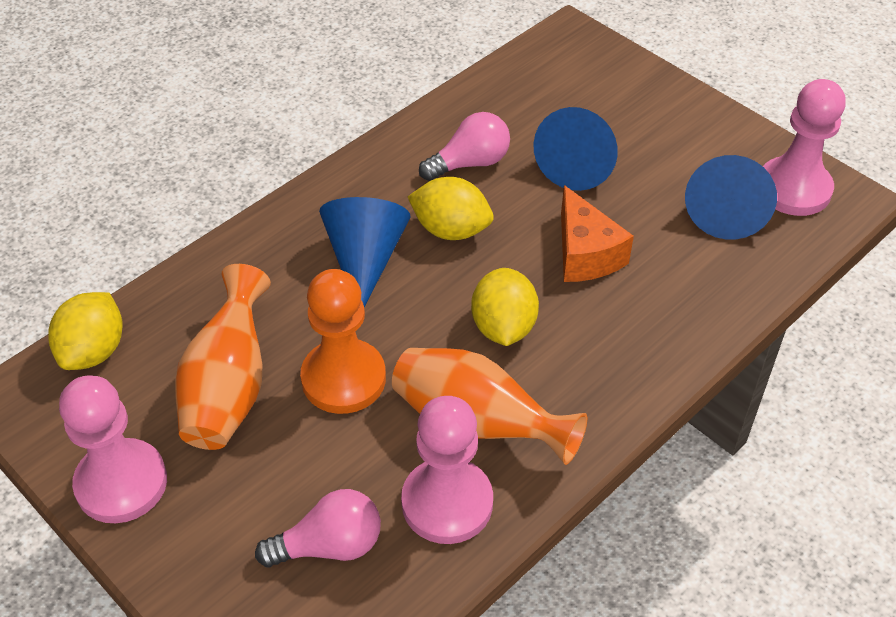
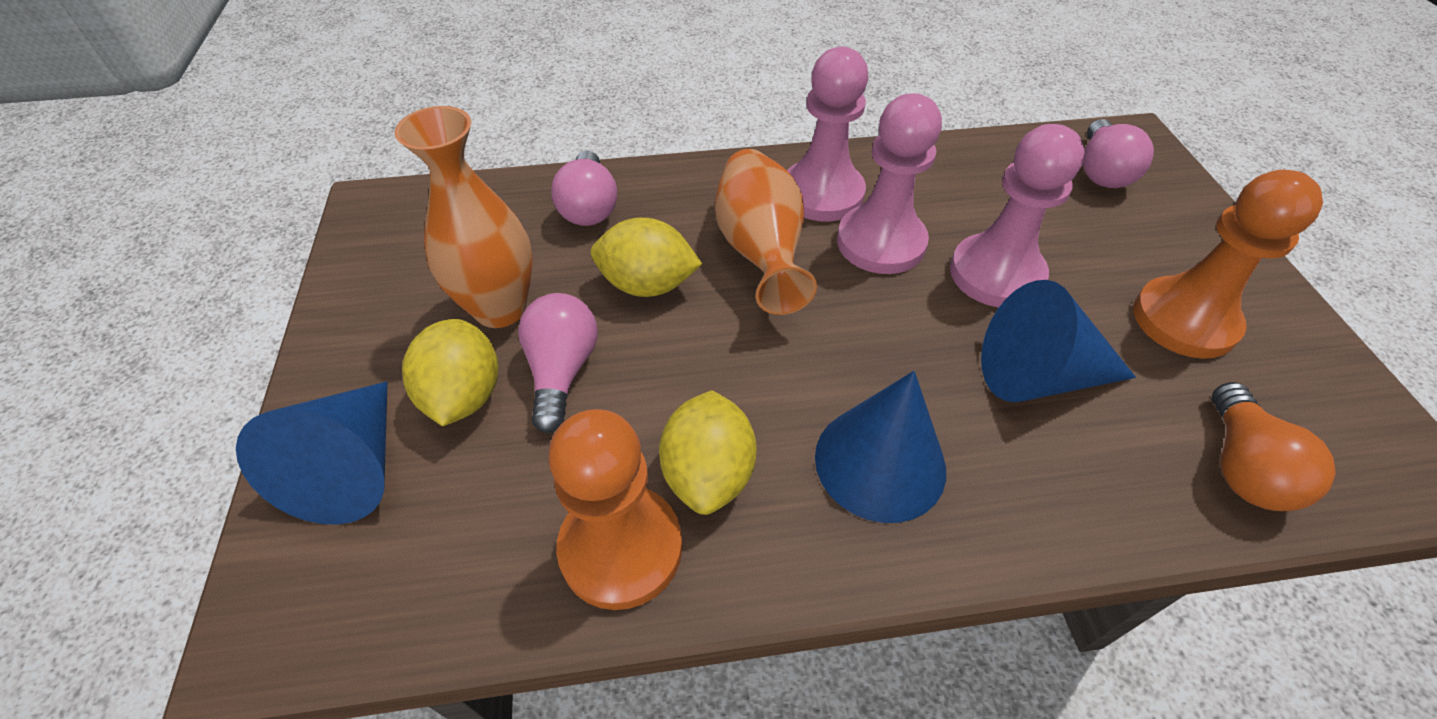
orange cheese: 1 -> 0
orange light bulb: 0 -> 1
orange pawn: 1 -> 2
pink light bulb: 2 -> 3

